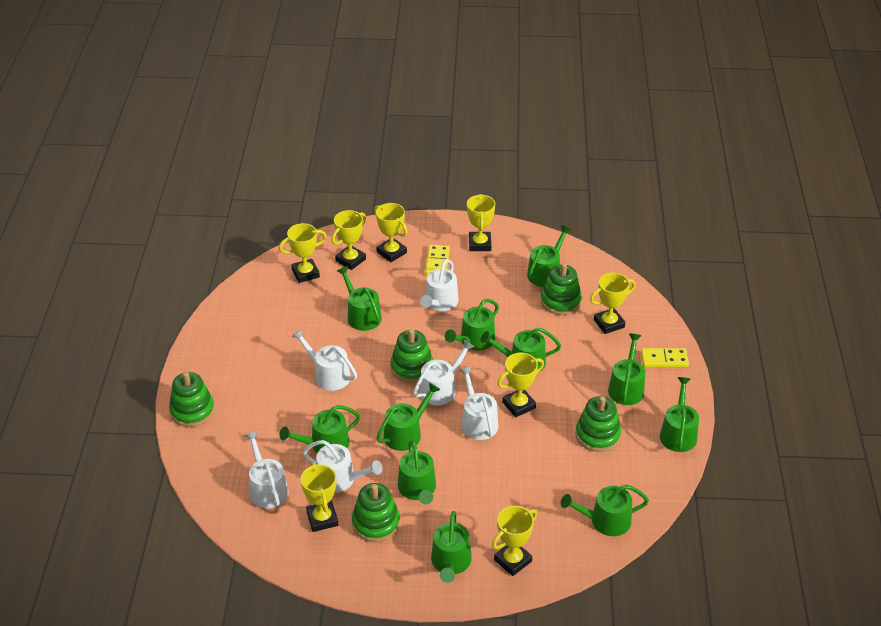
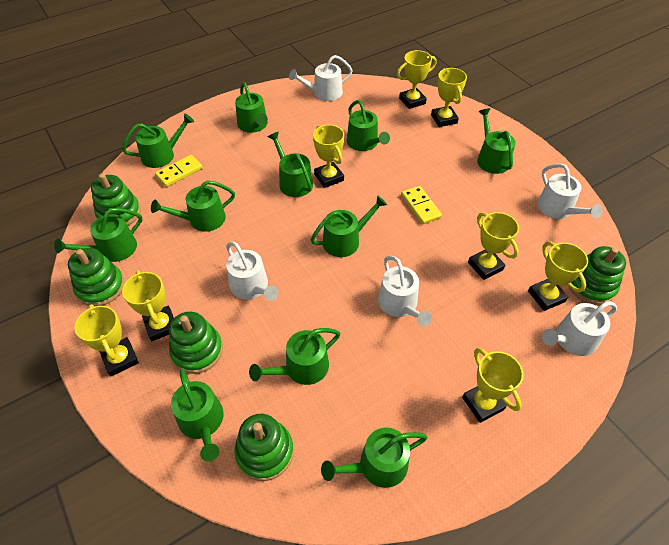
white watering can: 6 -> 5

